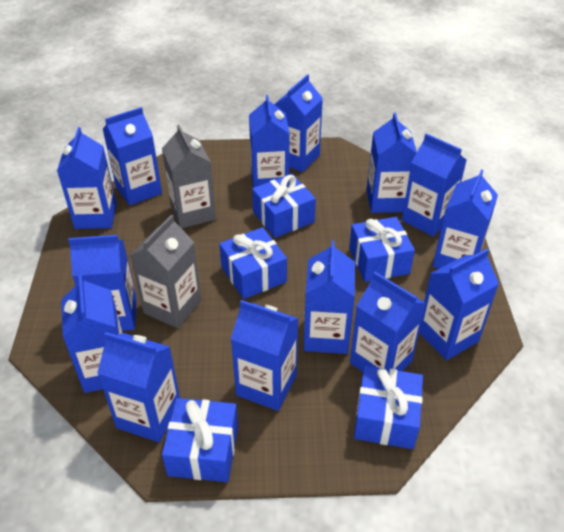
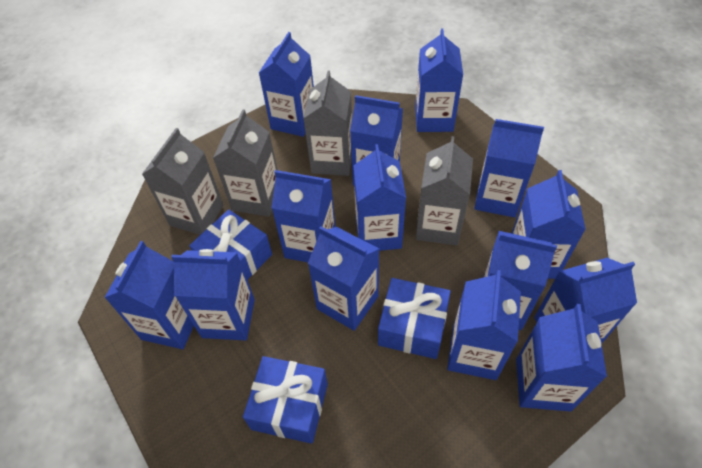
blue gift: 5 -> 3
grey carton: 2 -> 4

